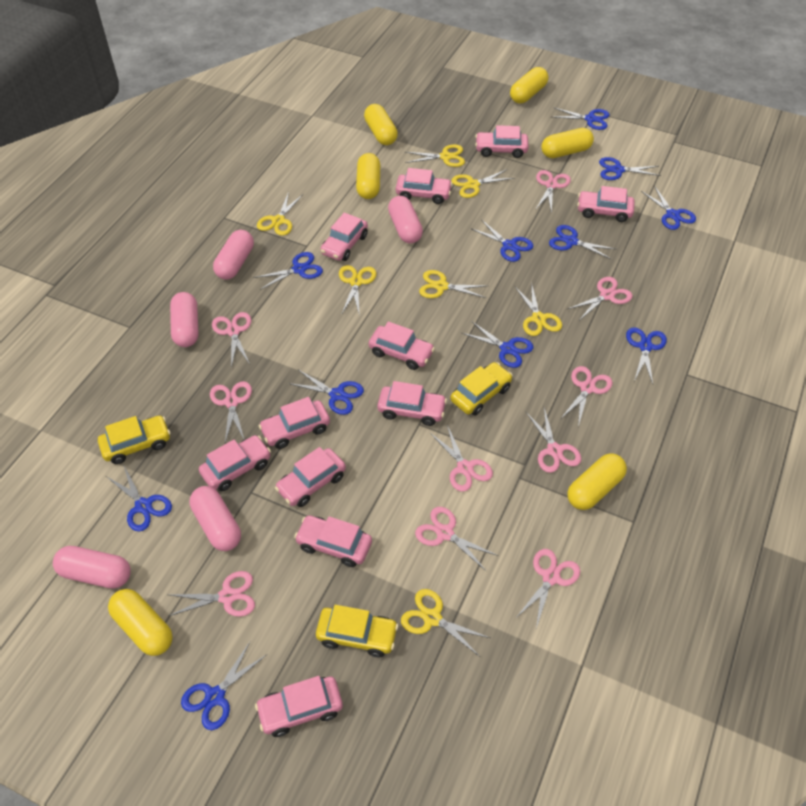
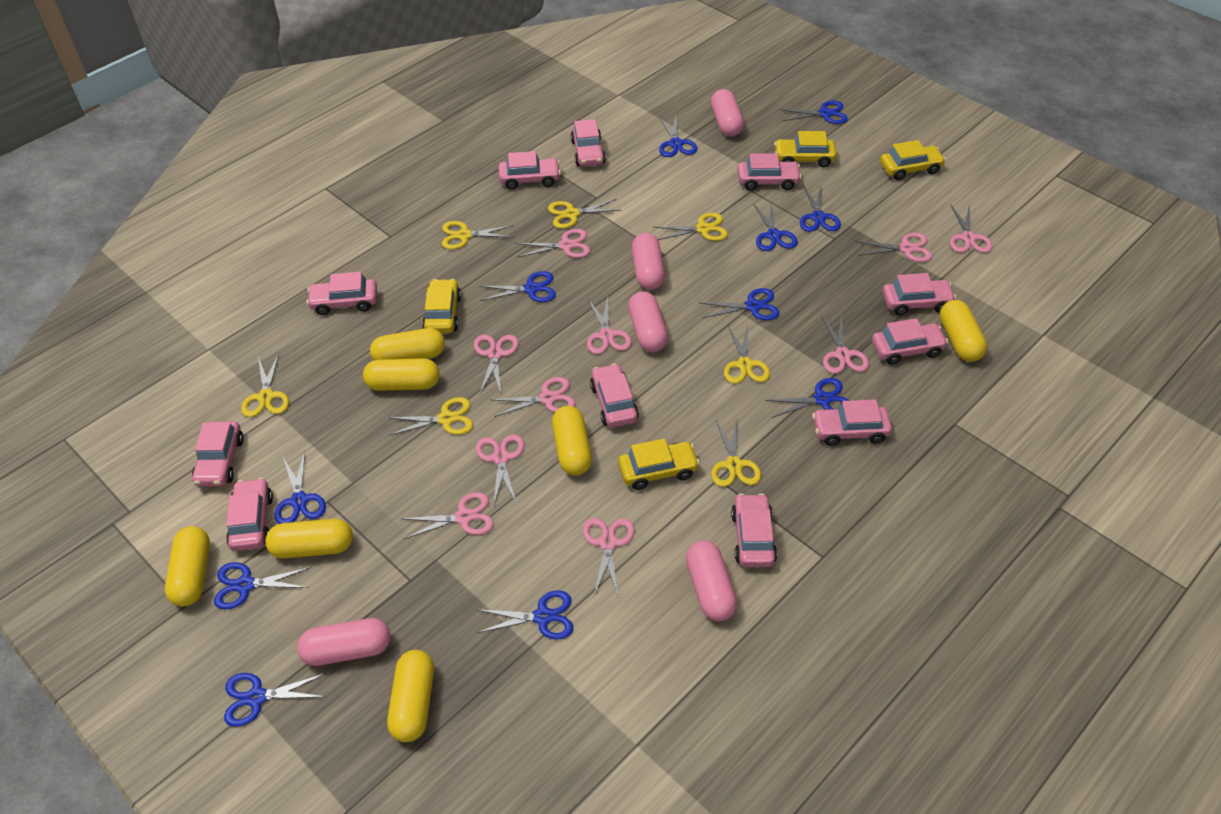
yellow capsule: 6 -> 7
yellow car: 3 -> 4

